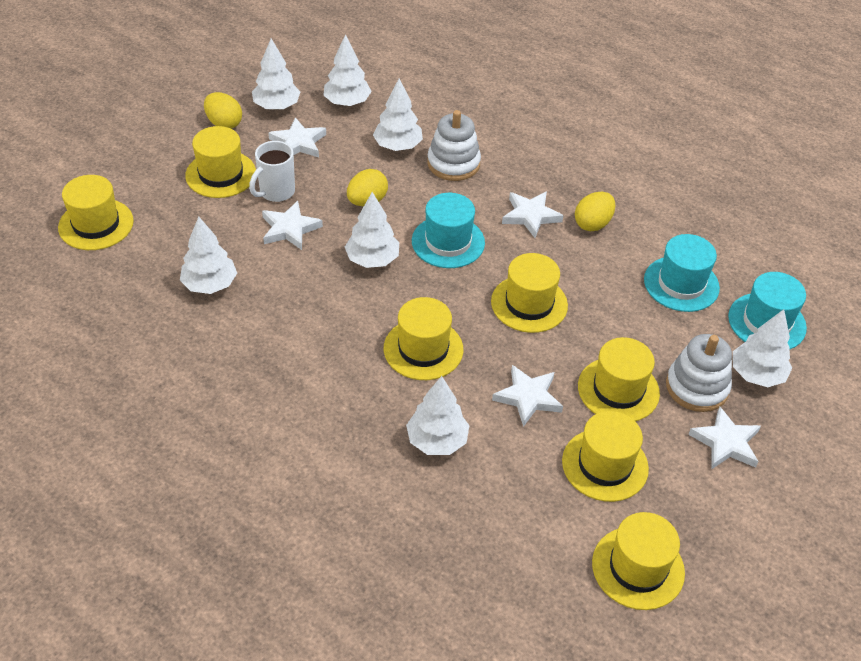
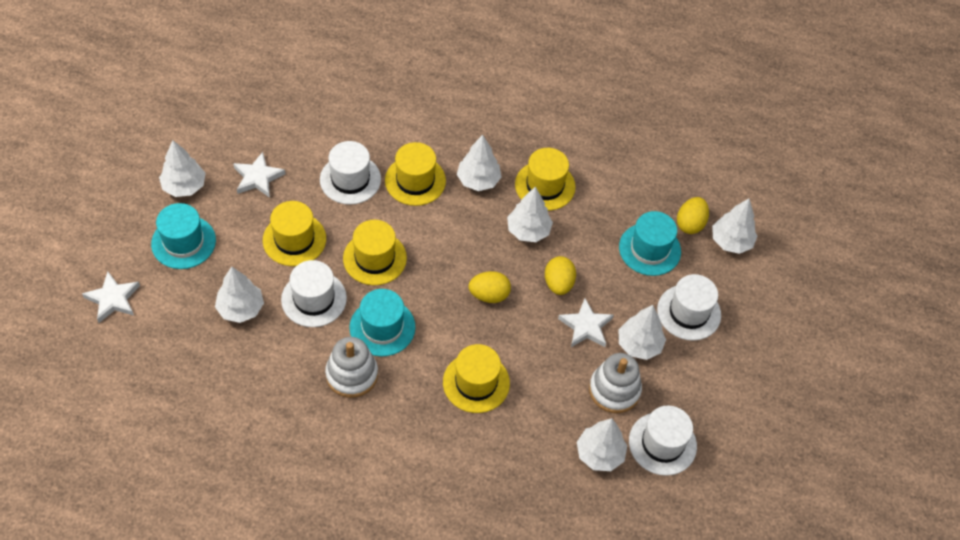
white hat: 0 -> 4
white mug: 1 -> 0
white star: 5 -> 3
yellow hat: 7 -> 5

